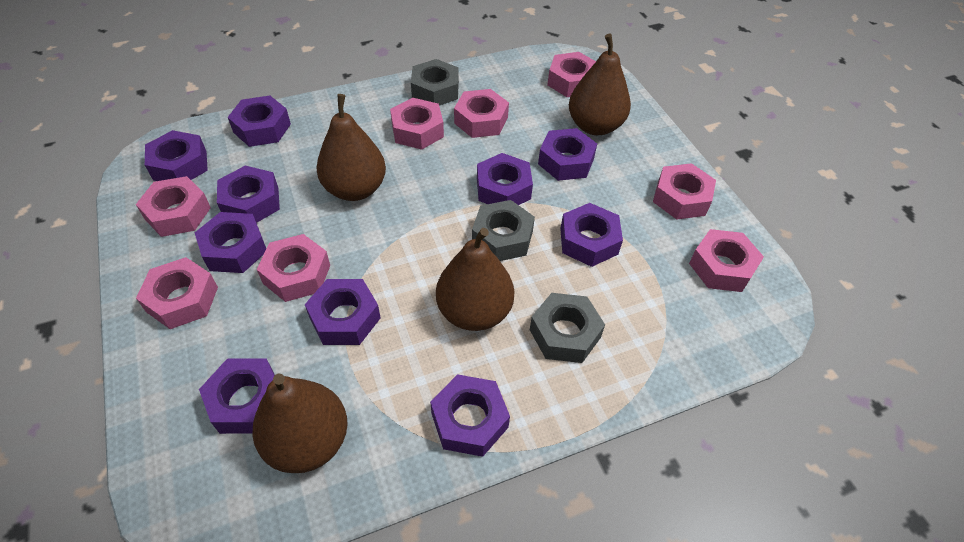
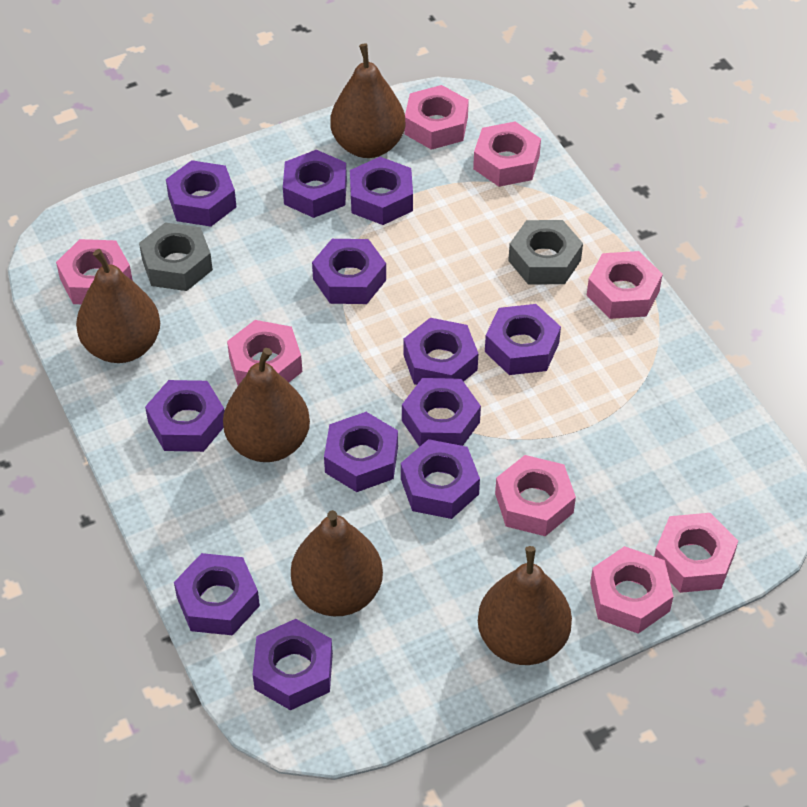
brown pear: 4 -> 5
grey nut: 3 -> 2
purple nut: 10 -> 12

